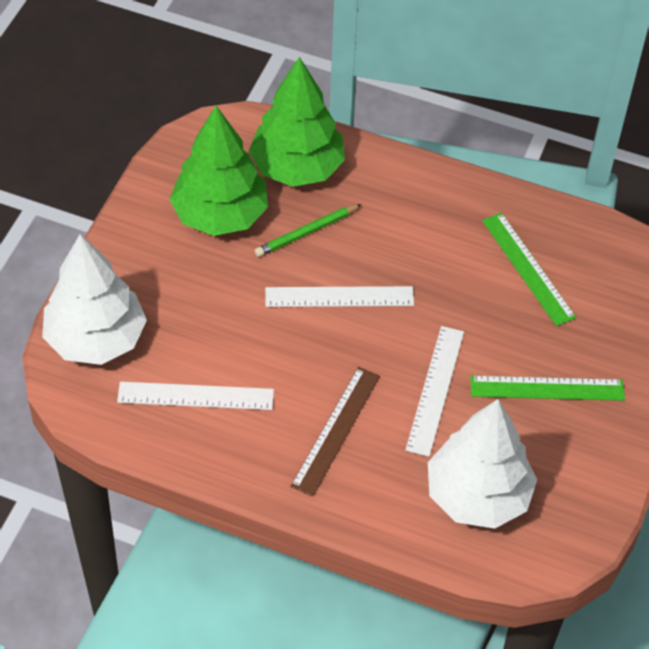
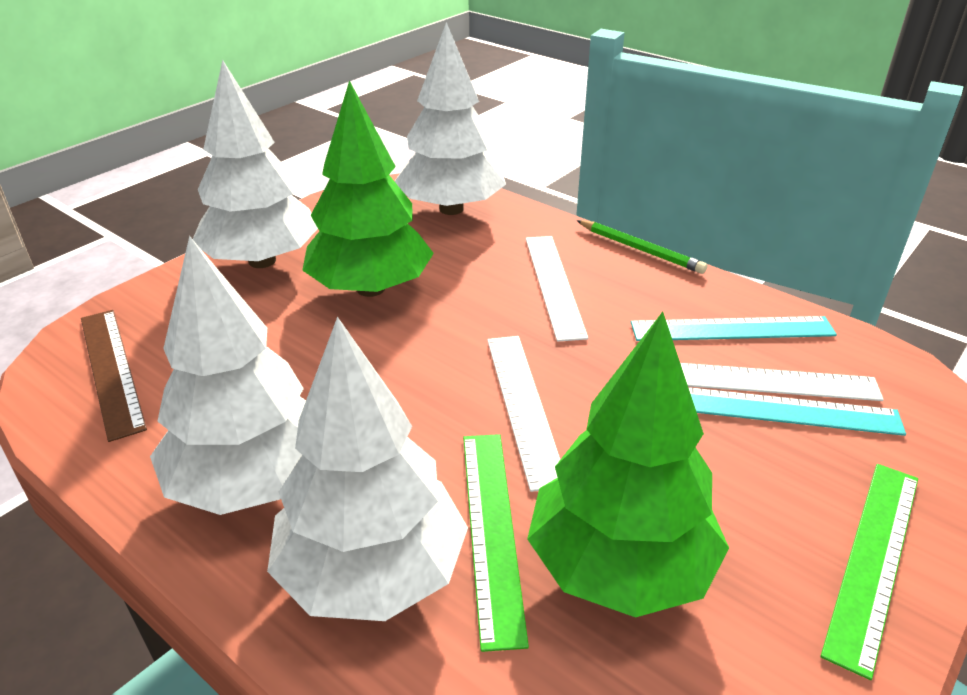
turquoise ruler: 0 -> 2
white tree: 2 -> 4

